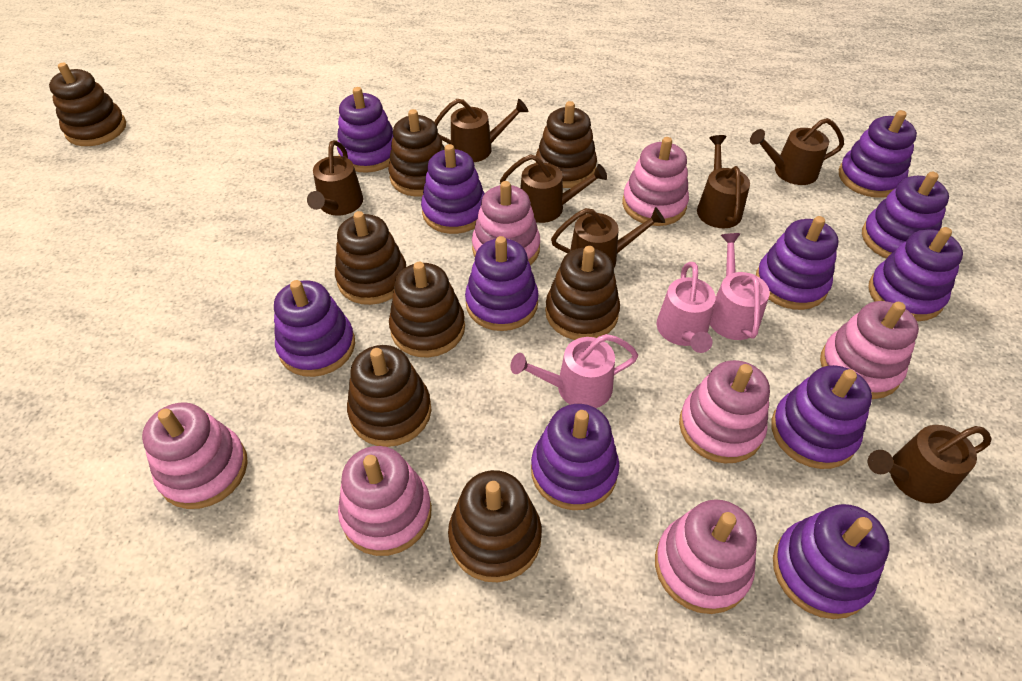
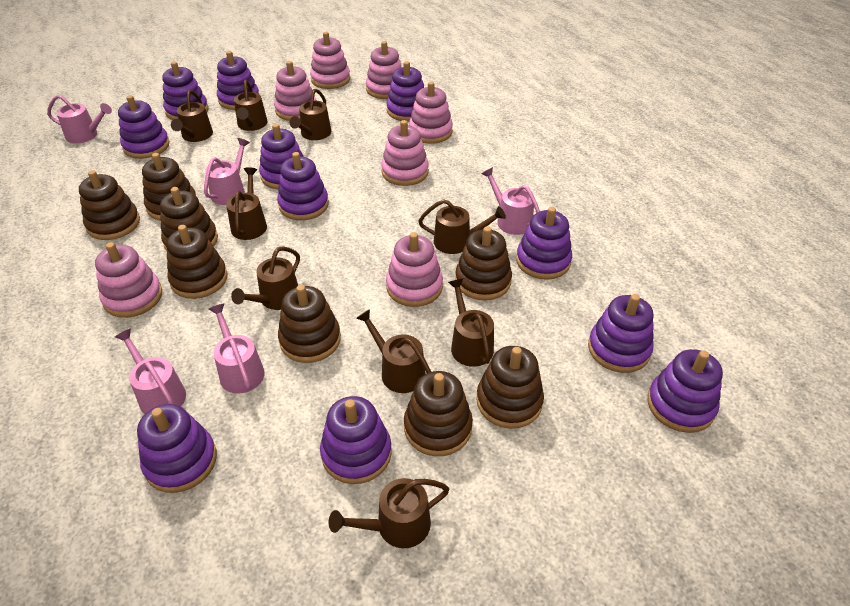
brown watering can: 7 -> 9
pink watering can: 3 -> 5

